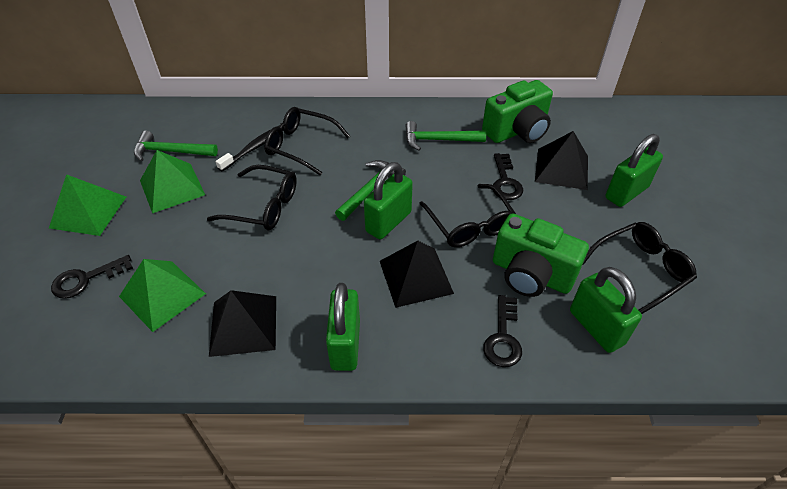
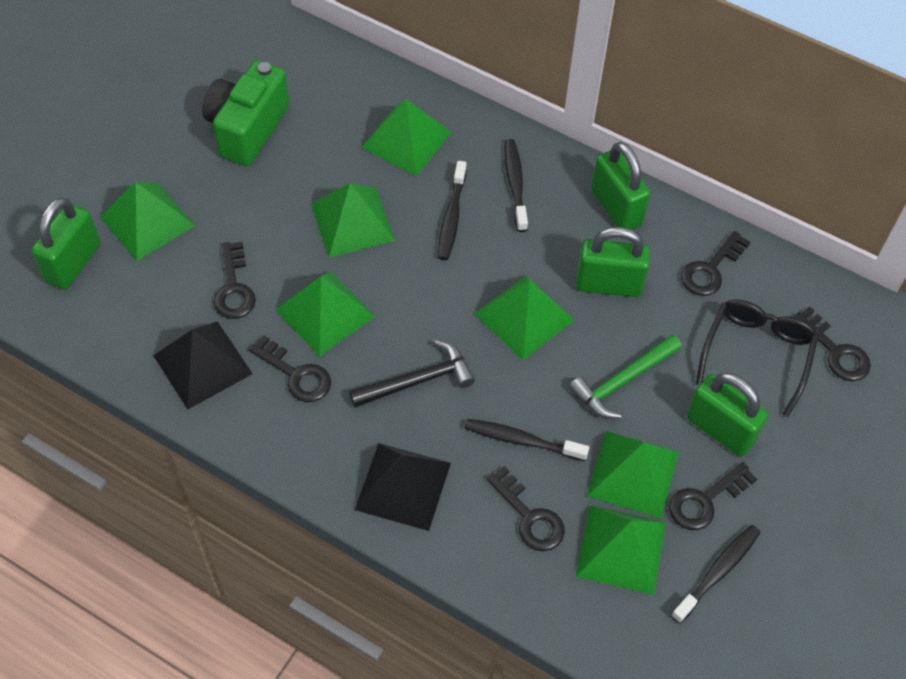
black glasses: 4 -> 1
black hammer: 0 -> 1
black key: 3 -> 6
black pyramid: 3 -> 2
black toothbrush: 1 -> 4
green camera: 2 -> 1
green hammer: 3 -> 1
green pyramid: 3 -> 7

